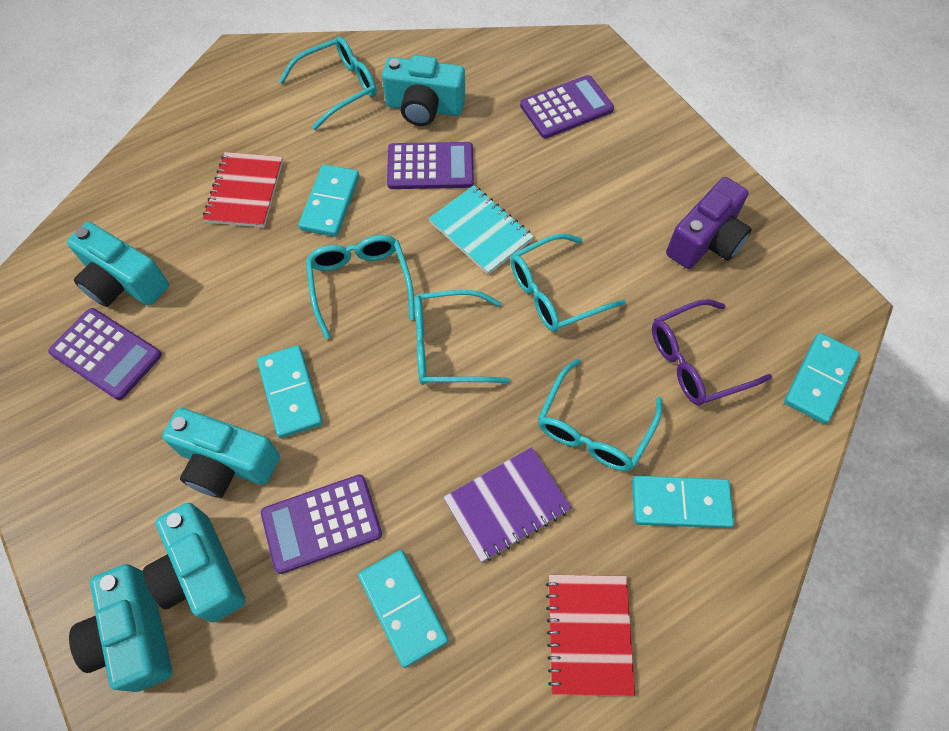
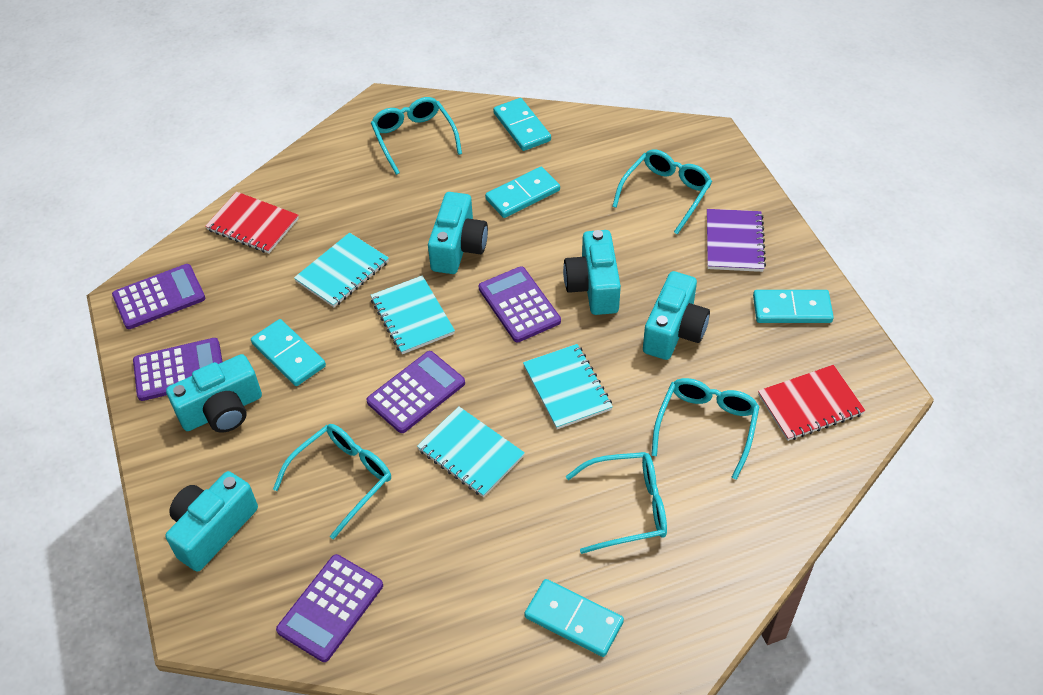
purple calculator: 4 -> 5
purple camera: 1 -> 0
purple glasses: 1 -> 0
turquoise notebook: 1 -> 4

